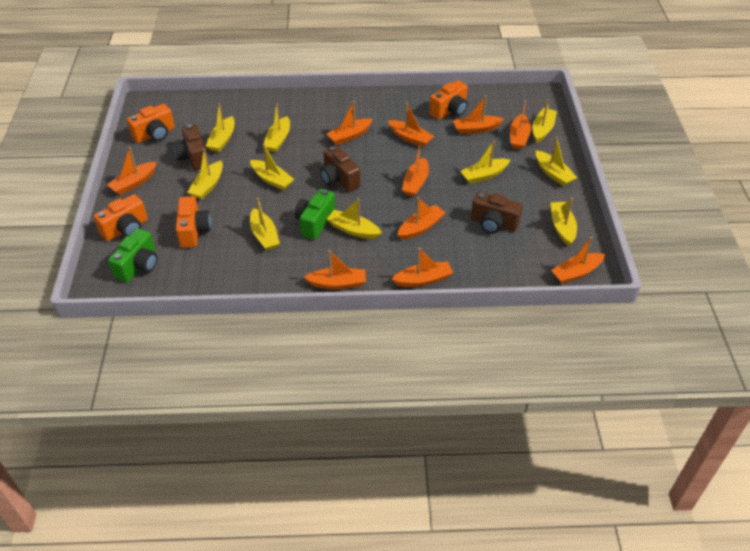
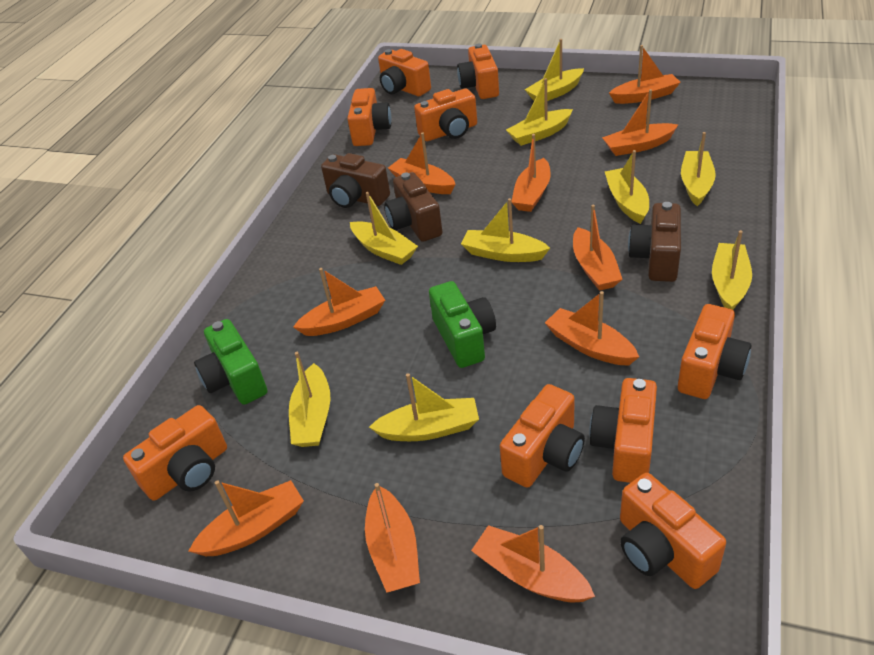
orange camera: 4 -> 9
yellow boat: 10 -> 9

